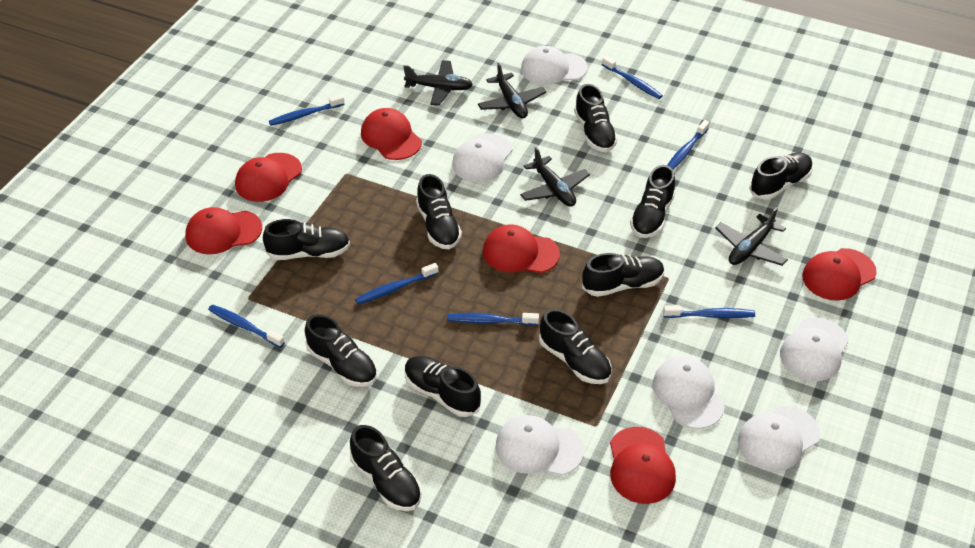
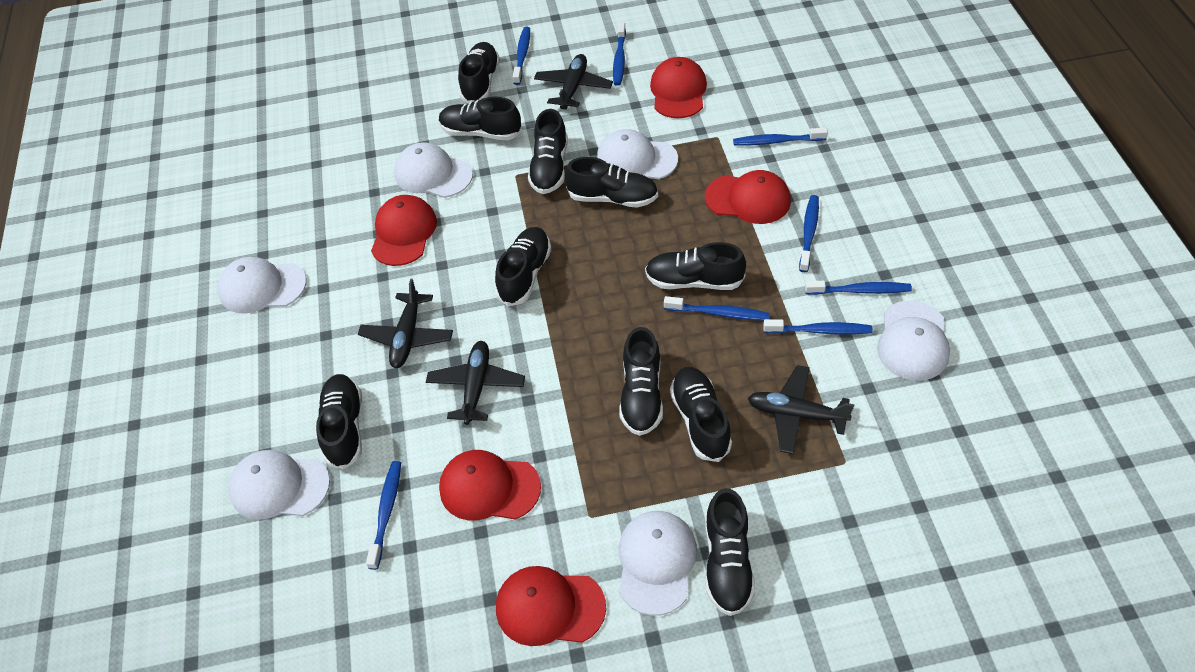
blue toothbrush: 7 -> 8
red cap: 6 -> 5

